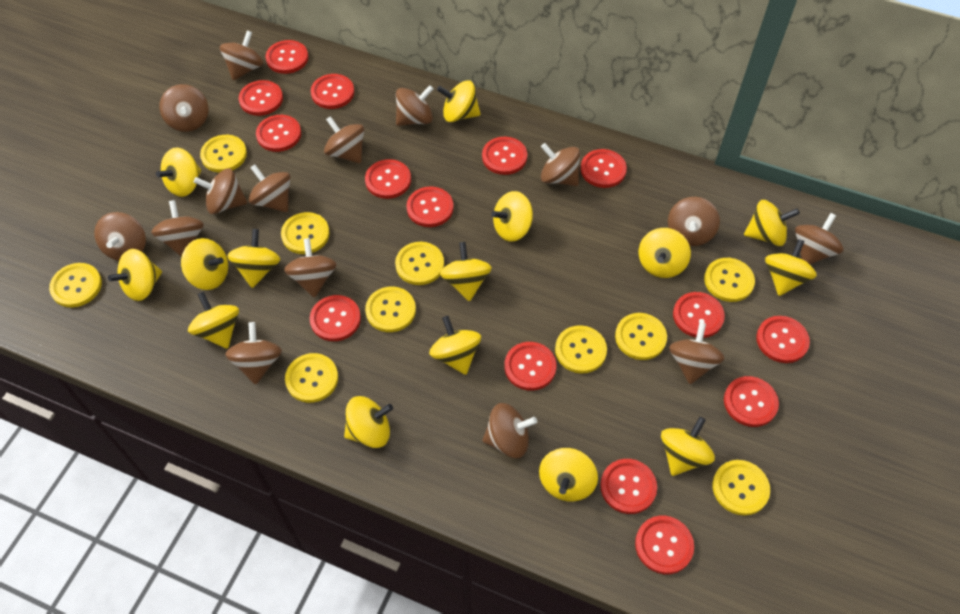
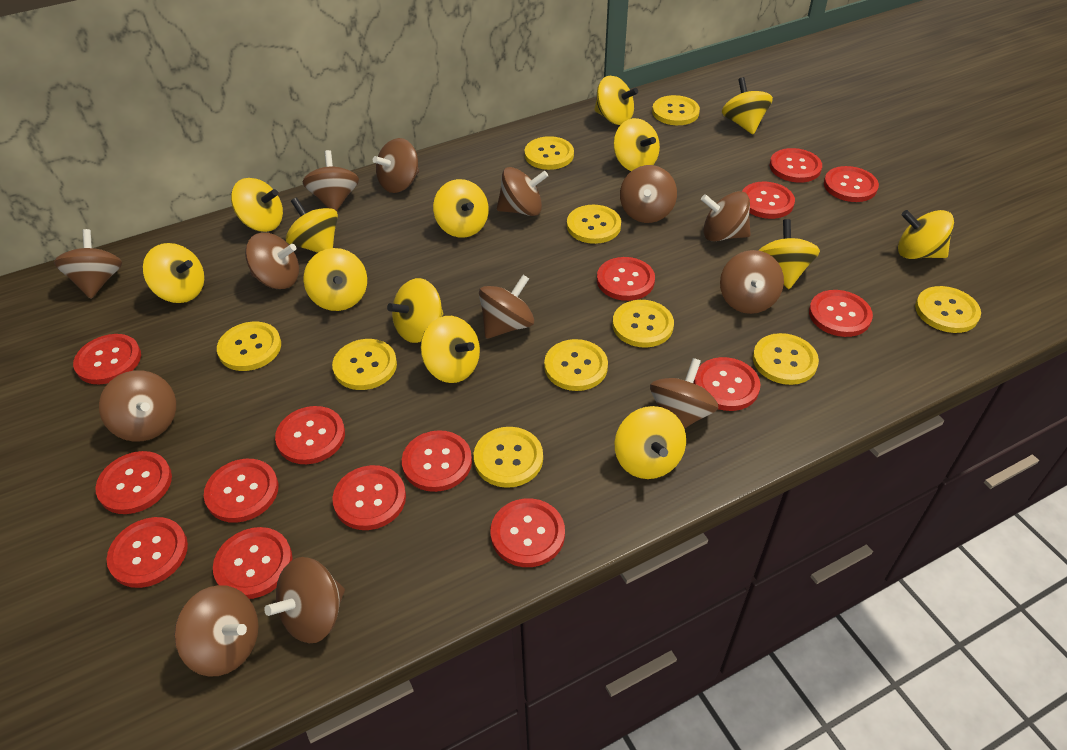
brown spinning top: 15 -> 13
yellow spinning top: 15 -> 13

